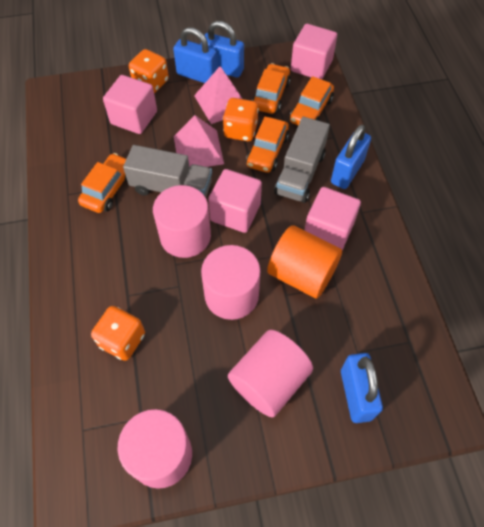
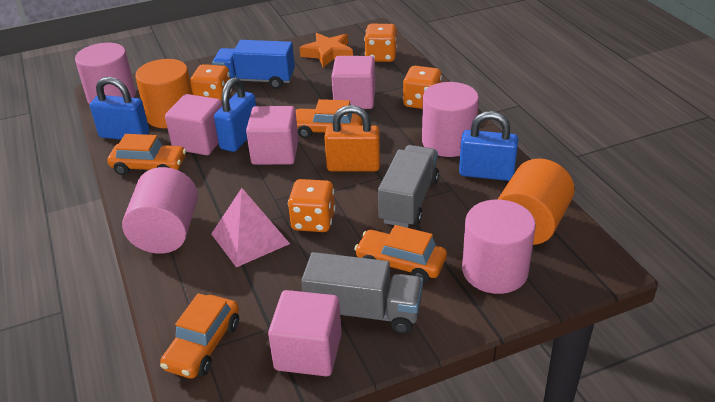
blue padlock: 4 -> 3
blue truck: 0 -> 1
orange cylinder: 1 -> 2
orange dice: 3 -> 4
orange padlock: 0 -> 1
orange star: 0 -> 1
pink pyramid: 2 -> 1

